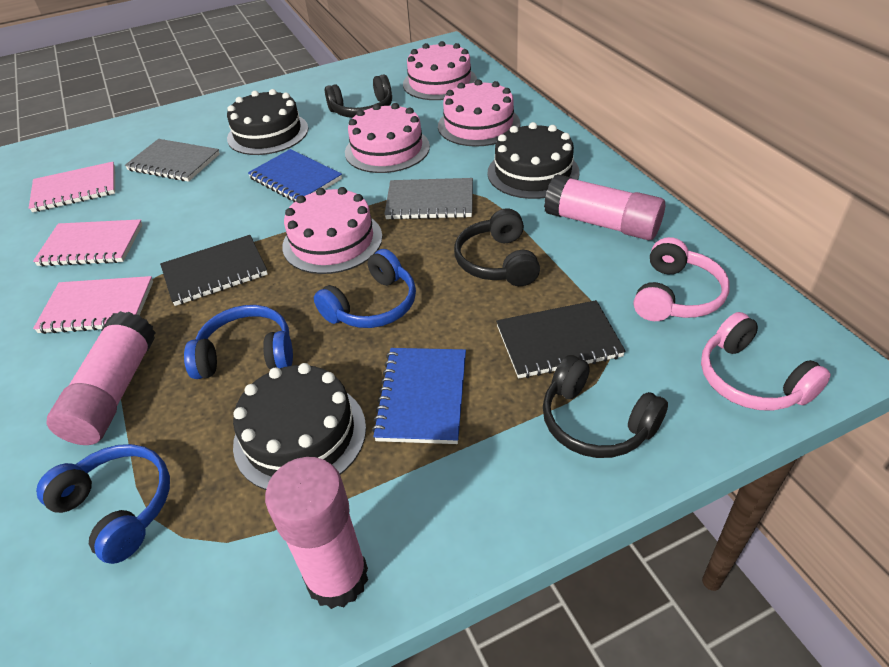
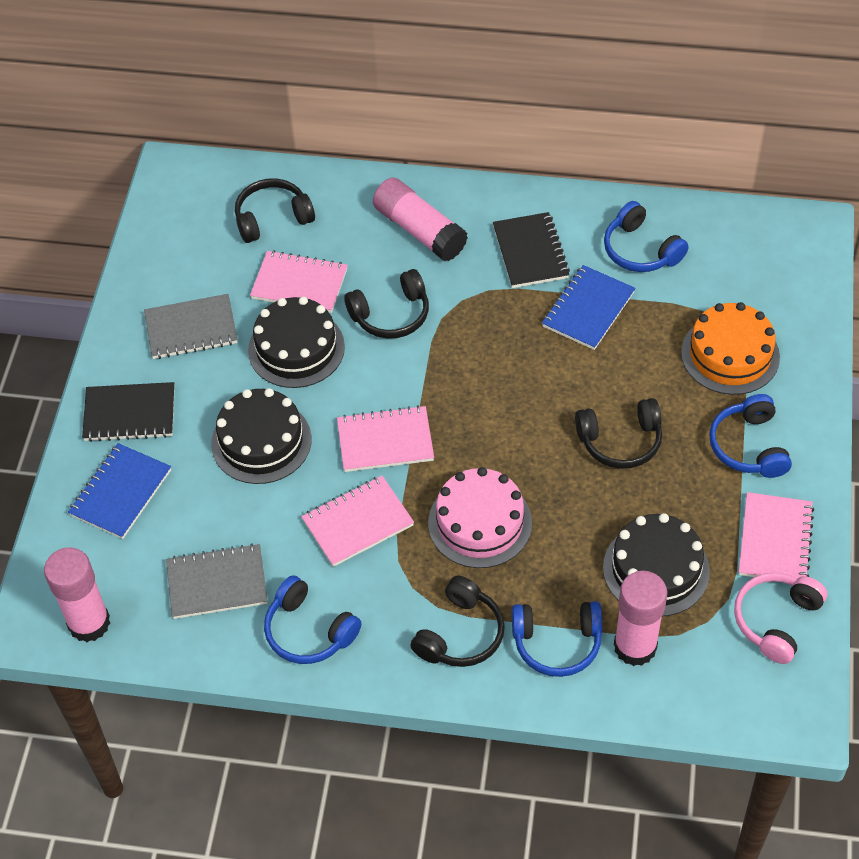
black headphones: 3 -> 4
blue headphones: 3 -> 4
orange cake: 0 -> 1
pink cake: 4 -> 1
pink headphones: 2 -> 1
pink notebook: 3 -> 4

